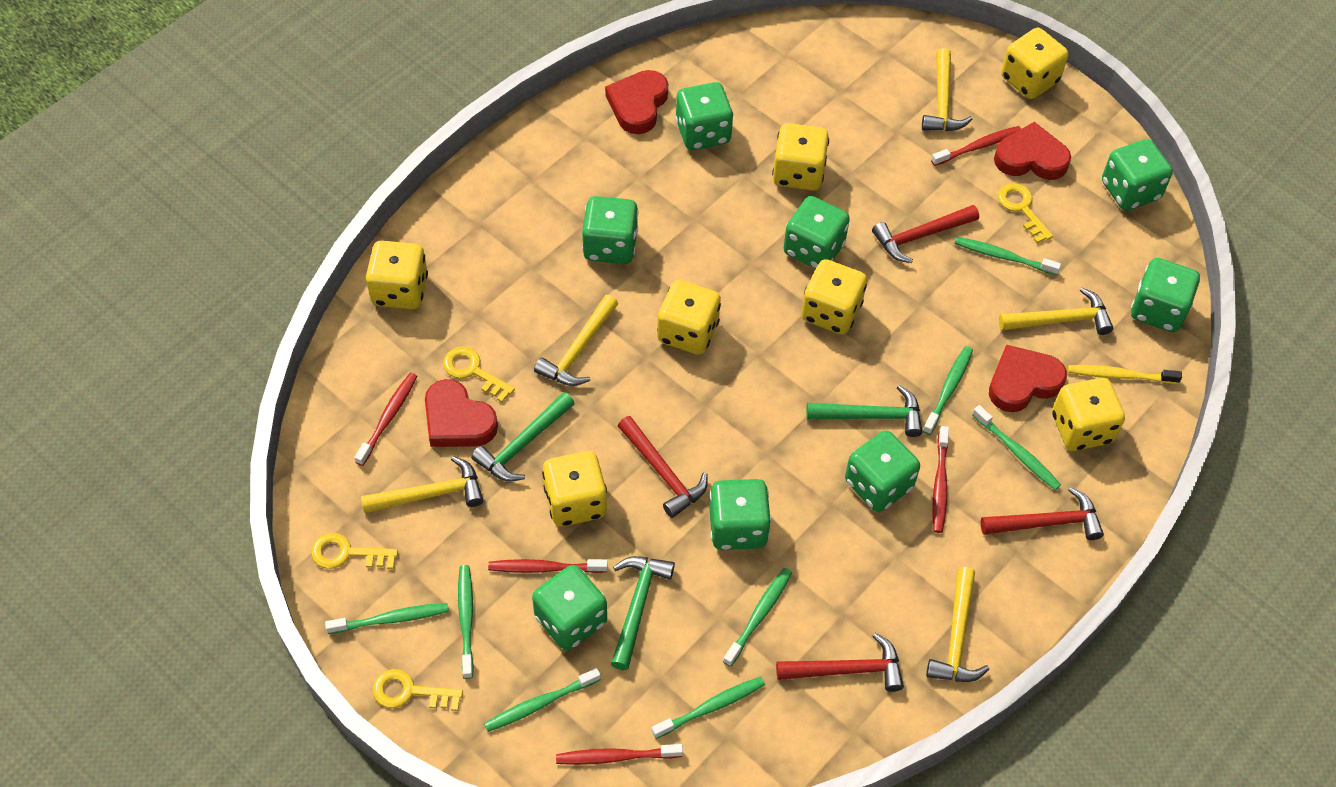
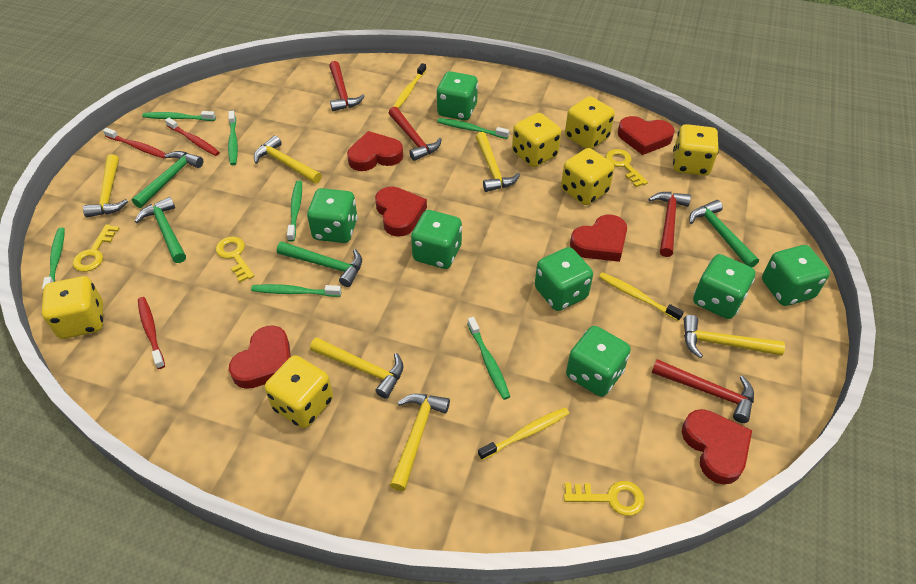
green dice: 8 -> 7
green hammer: 3 -> 4
green toothbrush: 8 -> 7
red heart: 4 -> 6
red toothbrush: 5 -> 3
yellow dice: 7 -> 6
yellow hammer: 5 -> 6
yellow toothbrush: 1 -> 3

